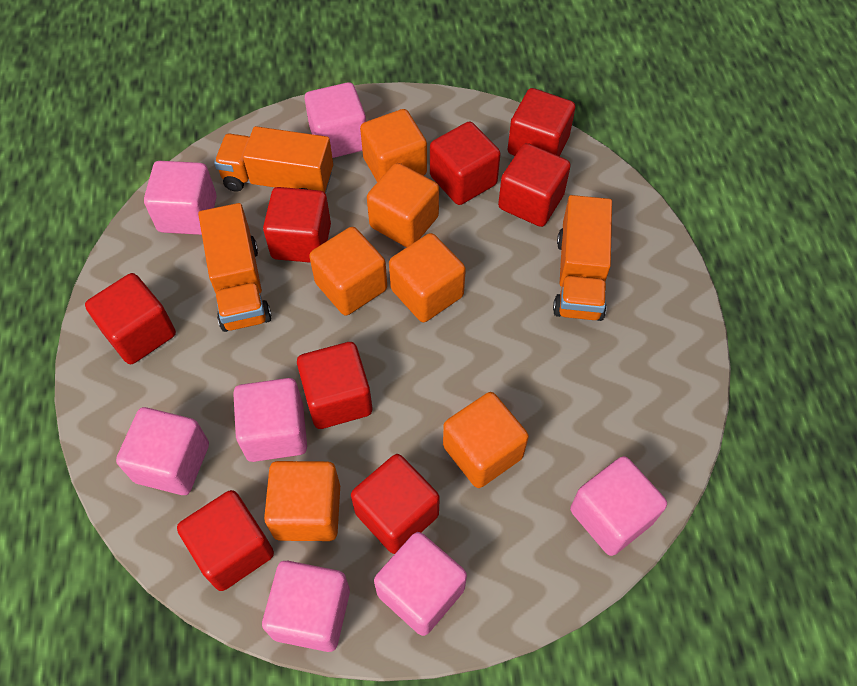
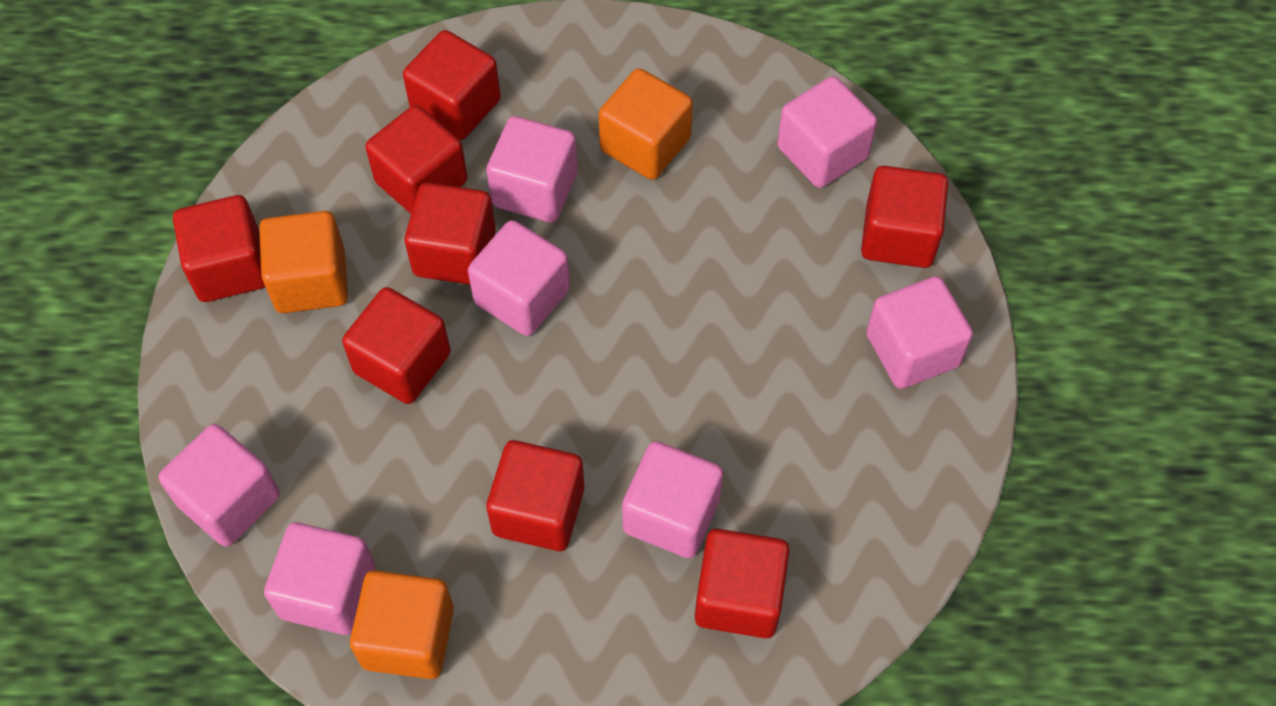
orange cube: 6 -> 3
orange truck: 3 -> 0

